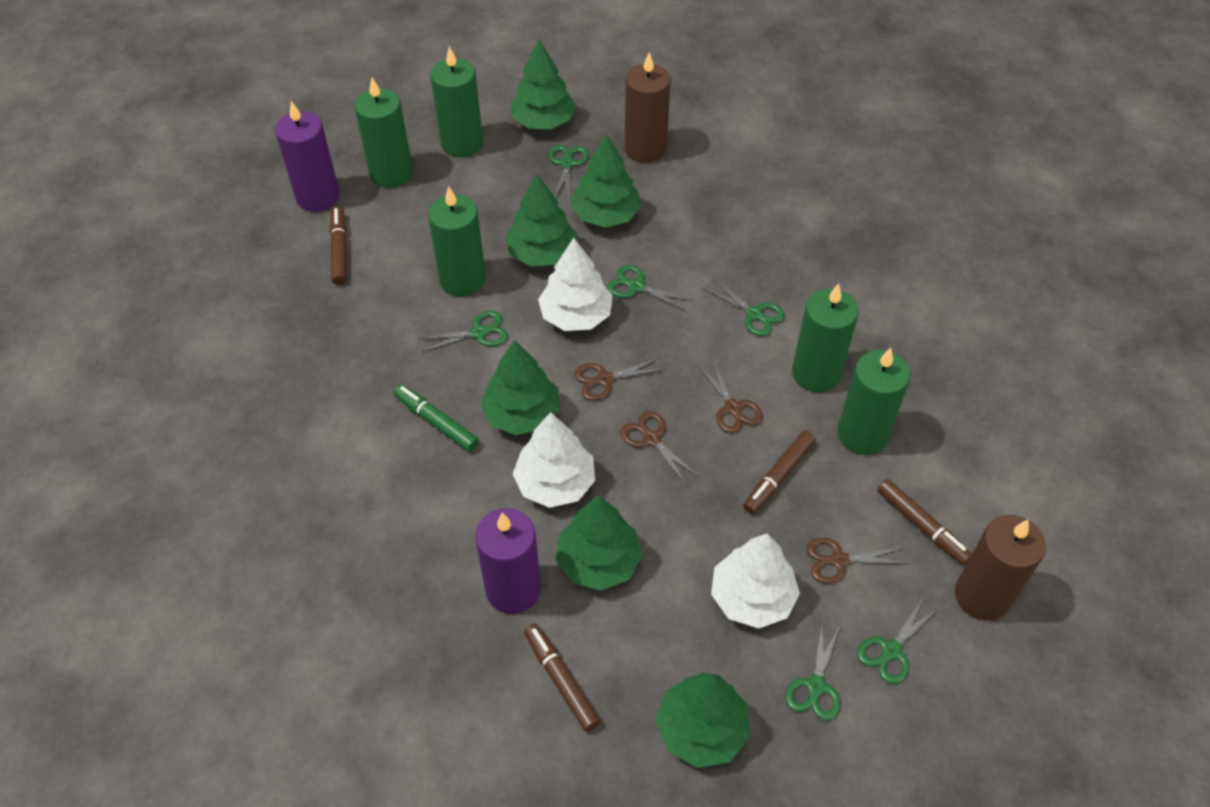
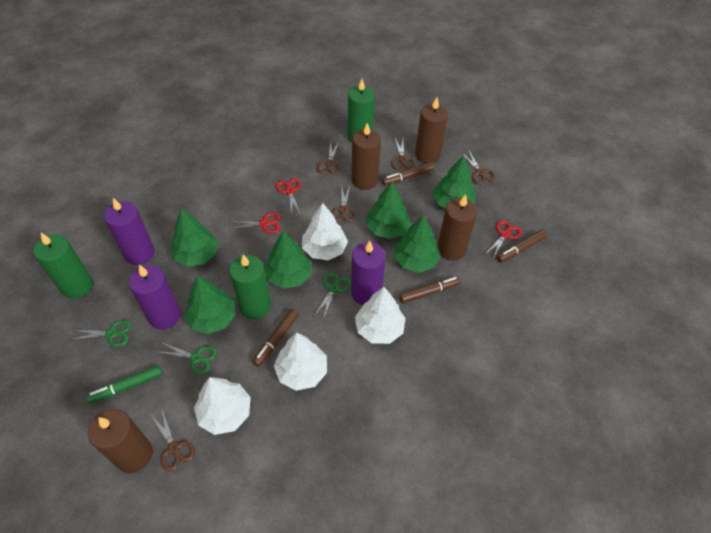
brown candle: 2 -> 4
brown scissors: 4 -> 5
green candle: 5 -> 3
green scissors: 6 -> 3
purple candle: 2 -> 3
red scissors: 0 -> 3
white tree: 3 -> 4

